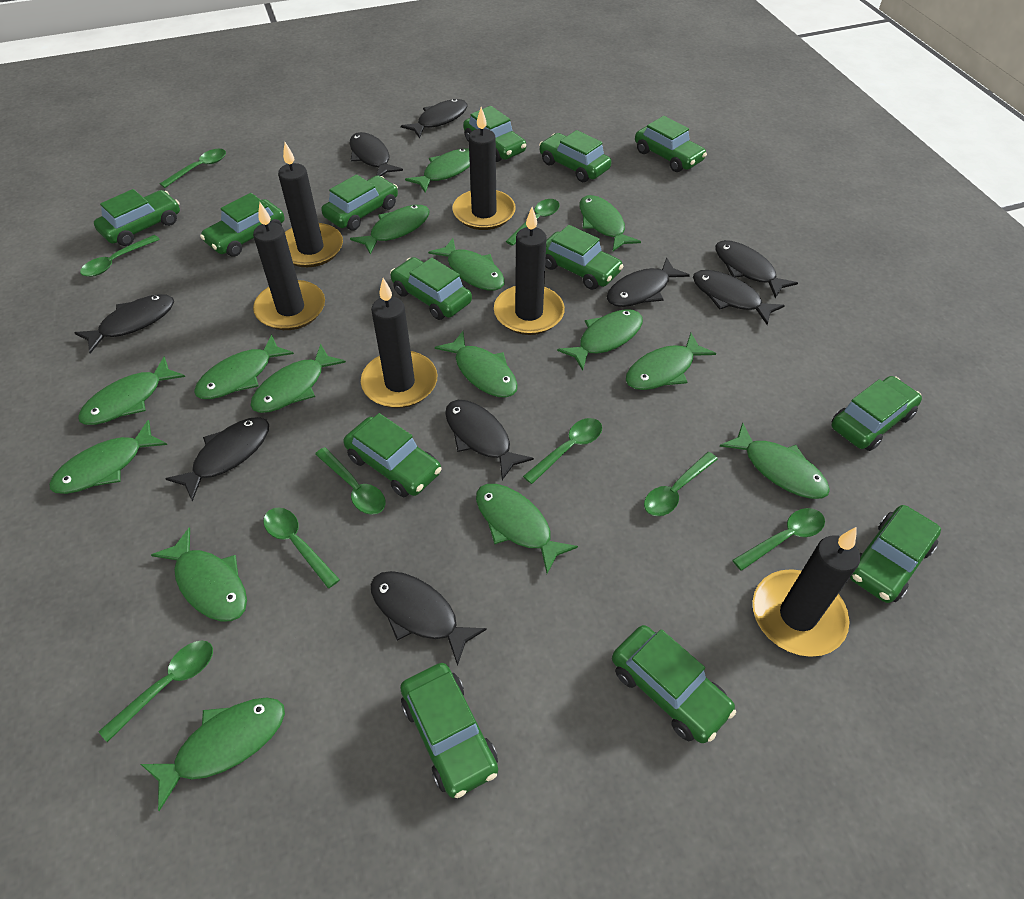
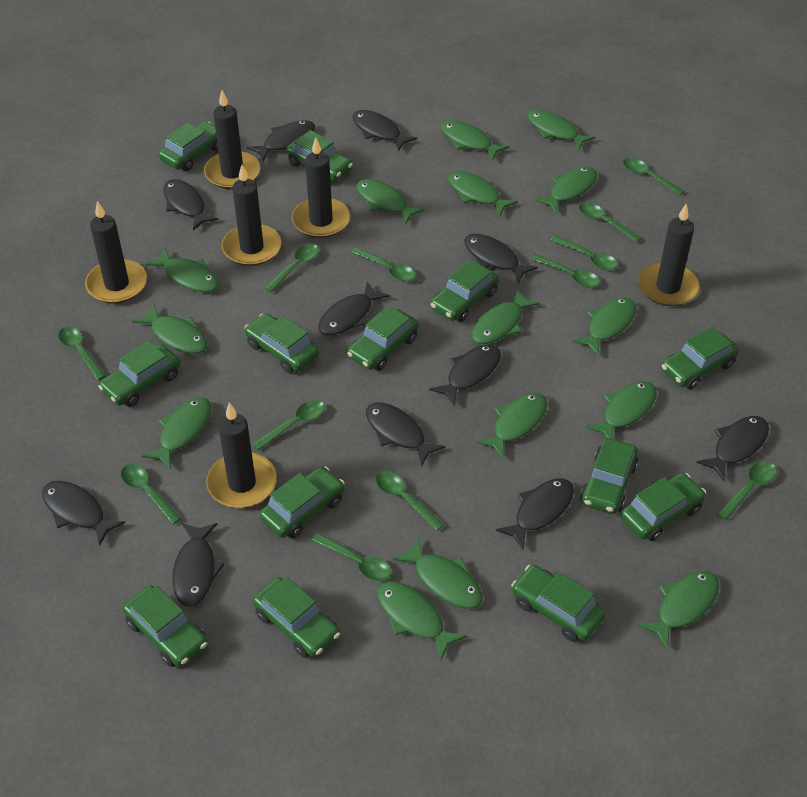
black fish: 9 -> 11
green spoon: 9 -> 12

